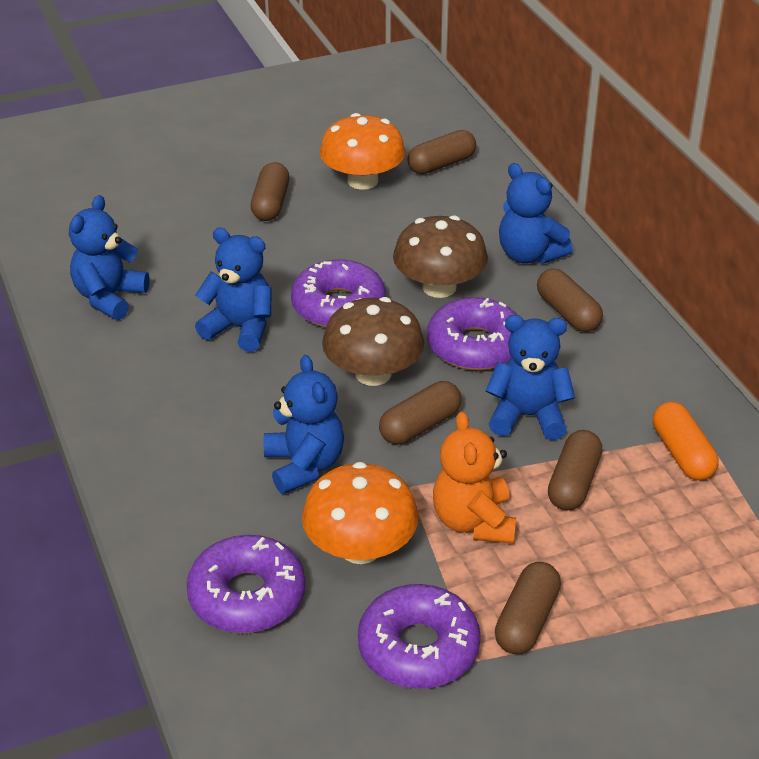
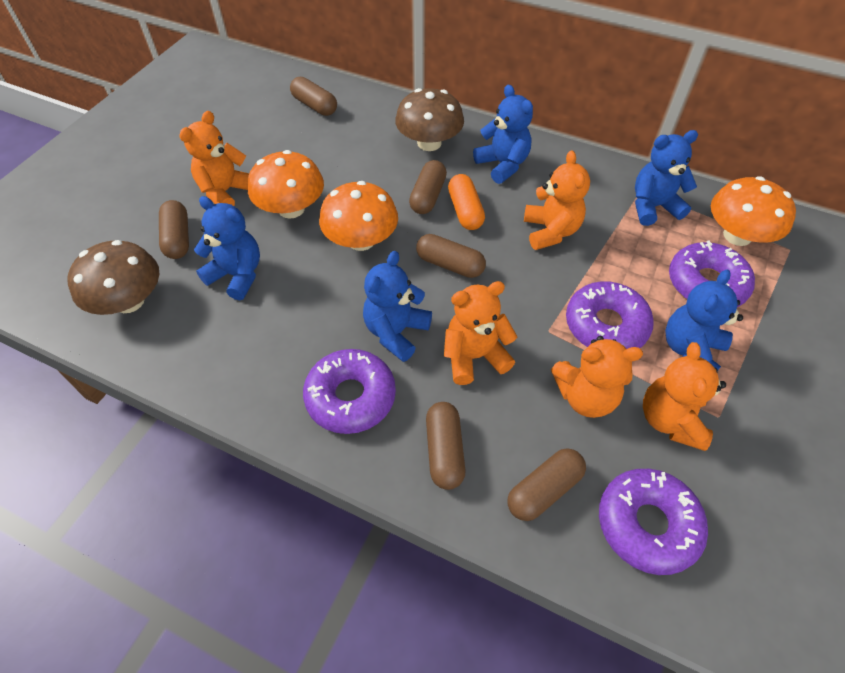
orange mushroom: 2 -> 3
orange teddy bear: 1 -> 5

